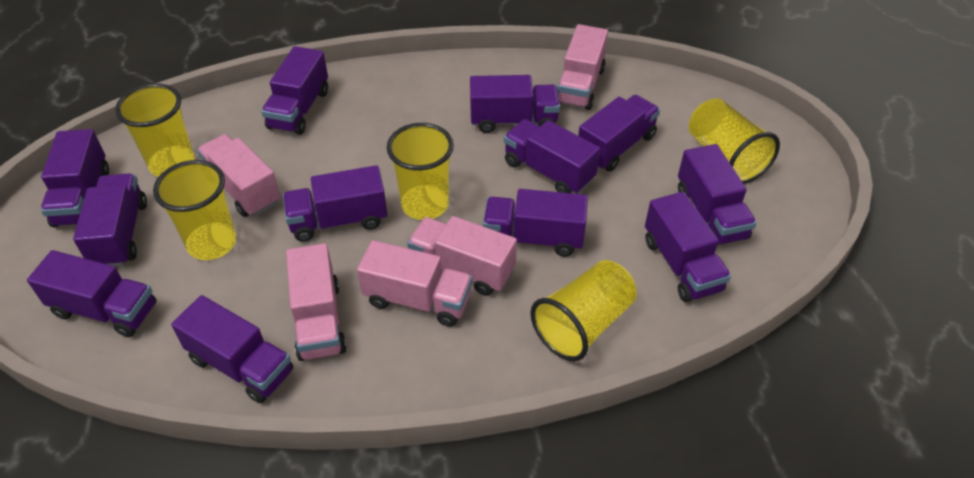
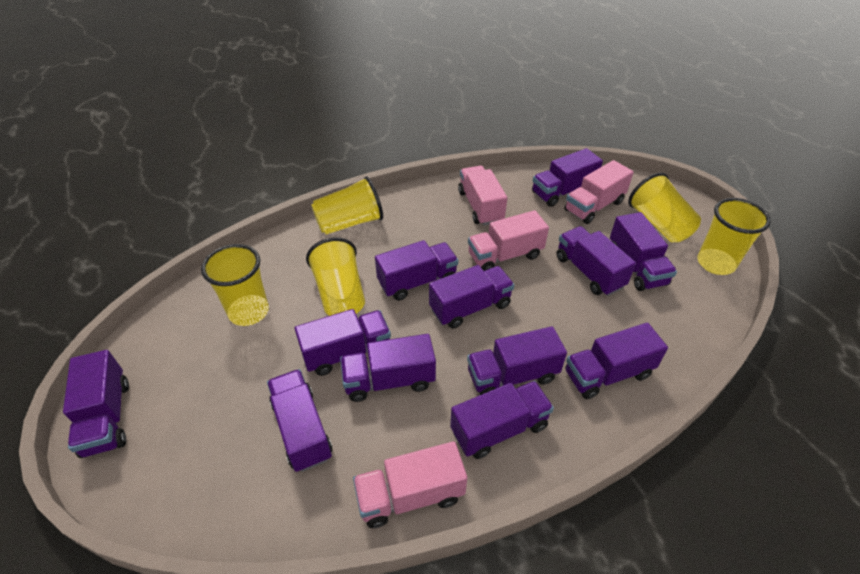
pink truck: 5 -> 4

